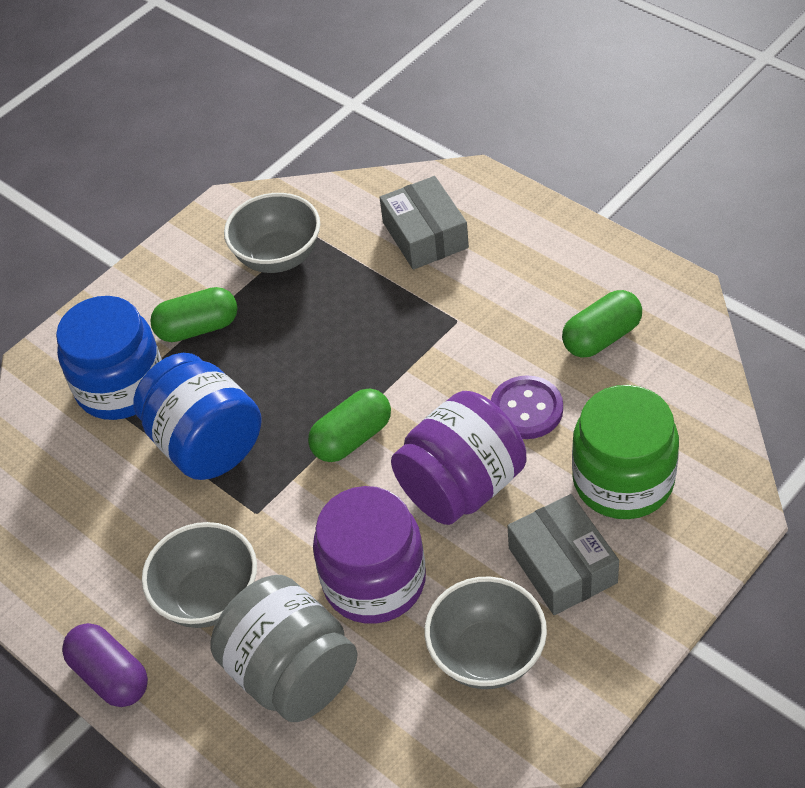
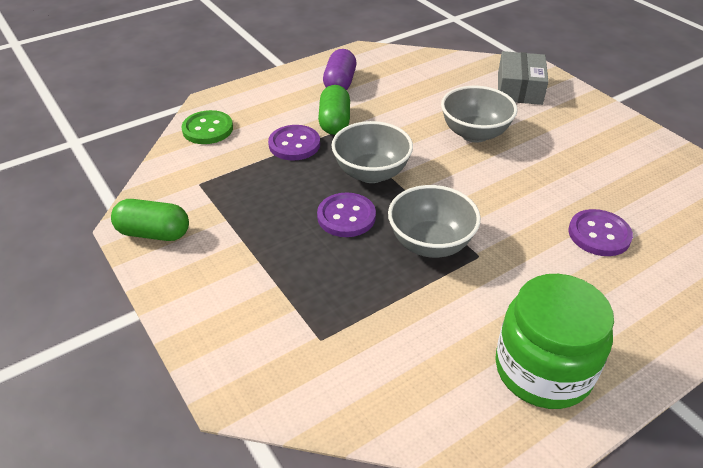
blue jar: 2 -> 0
green button: 0 -> 1
green capsule: 3 -> 2
grey box: 2 -> 1
grey jar: 1 -> 0
purple button: 1 -> 3
purple jar: 2 -> 0

